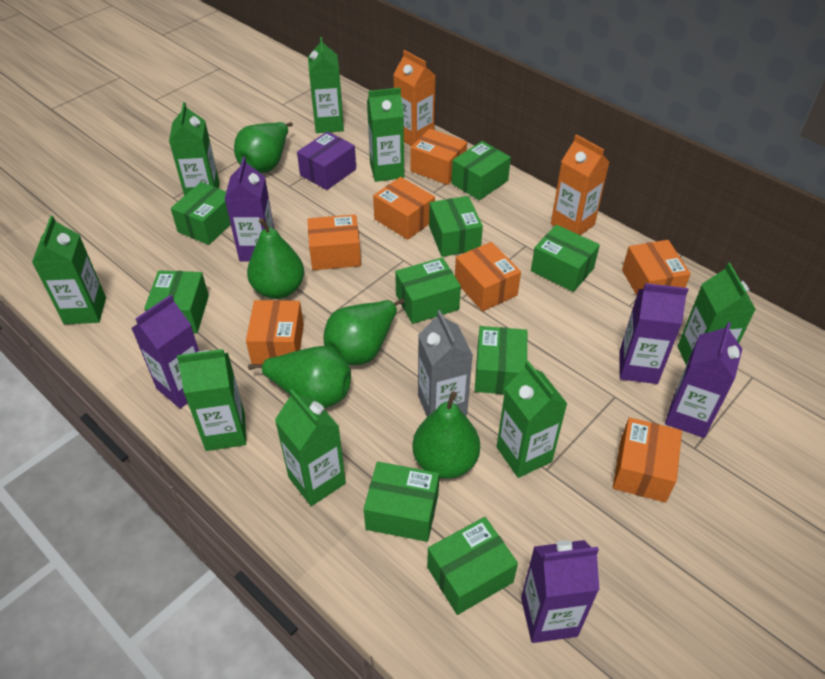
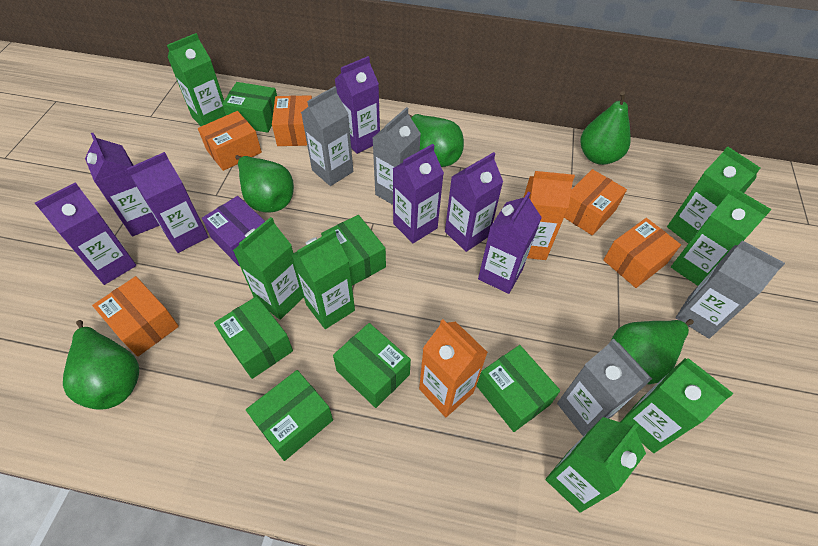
green box: 9 -> 6
green carton: 8 -> 7
grey carton: 1 -> 4
orange box: 7 -> 5
purple carton: 5 -> 7

